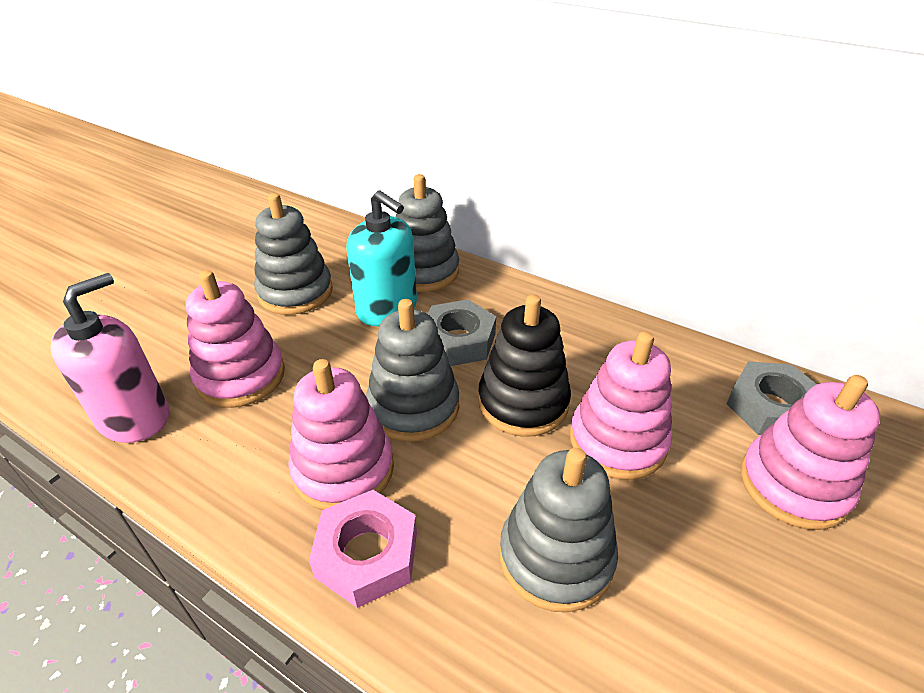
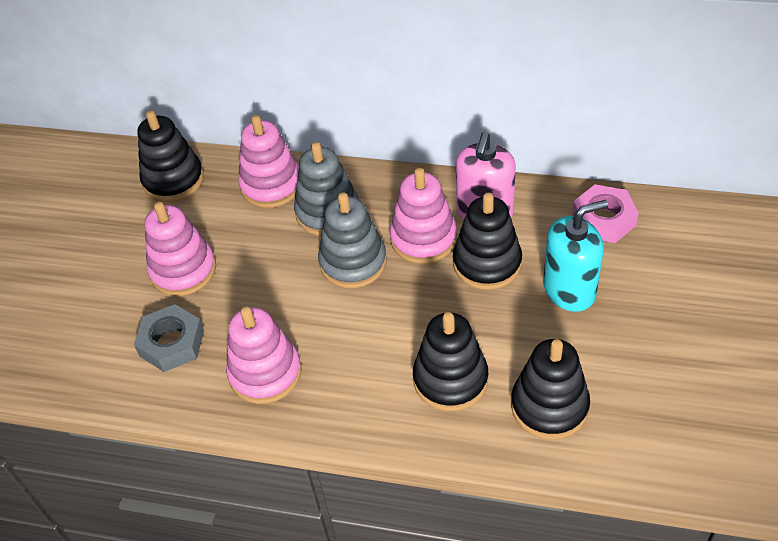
black stacking toy: 1 -> 4
grey nut: 2 -> 1
grey stacking toy: 4 -> 2

